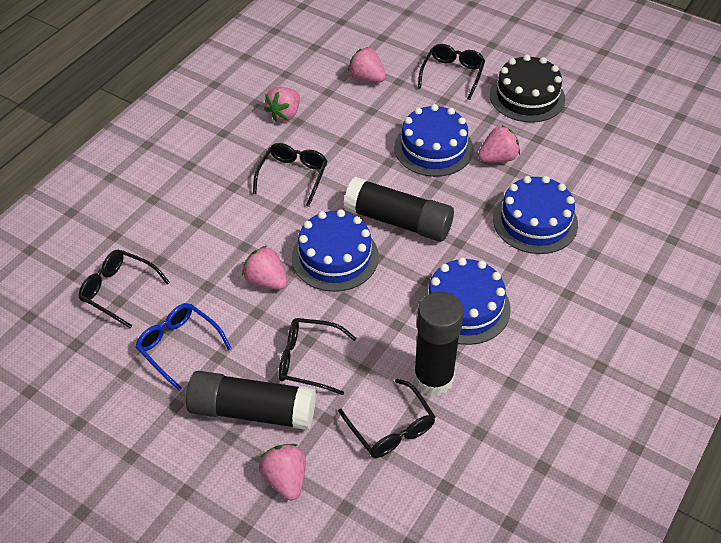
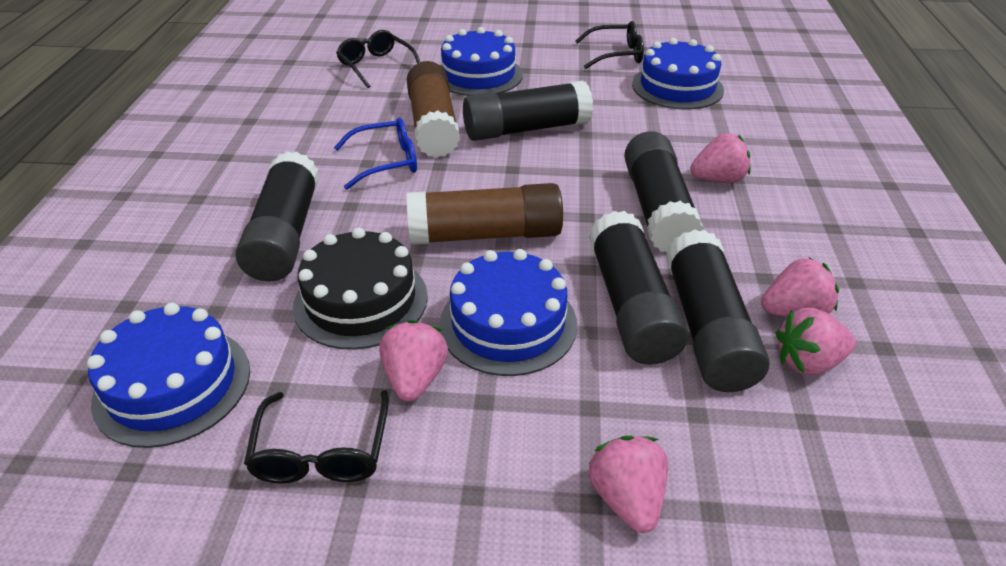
black glasses: 5 -> 3
black glue stick: 3 -> 5
brown glue stick: 0 -> 2

